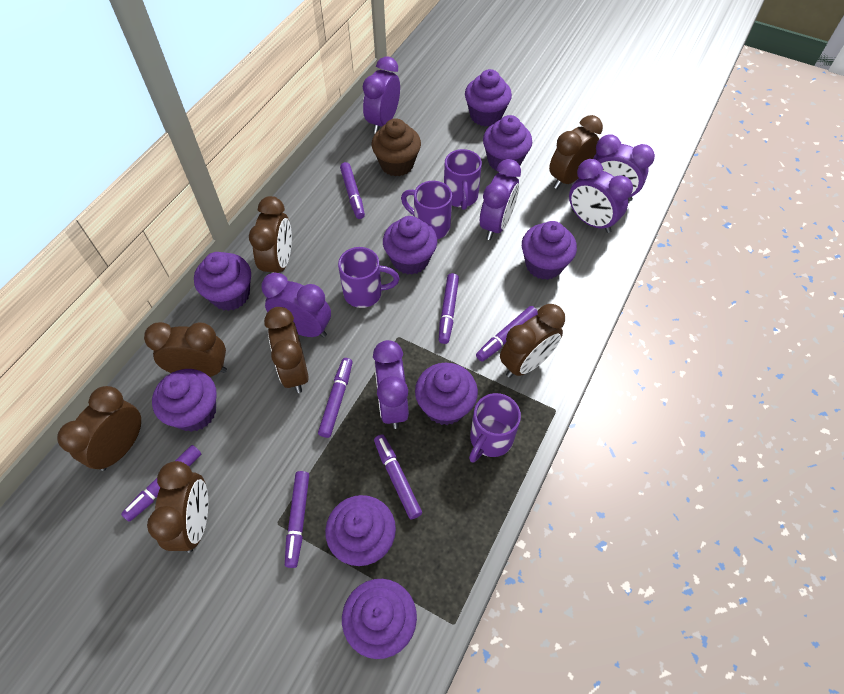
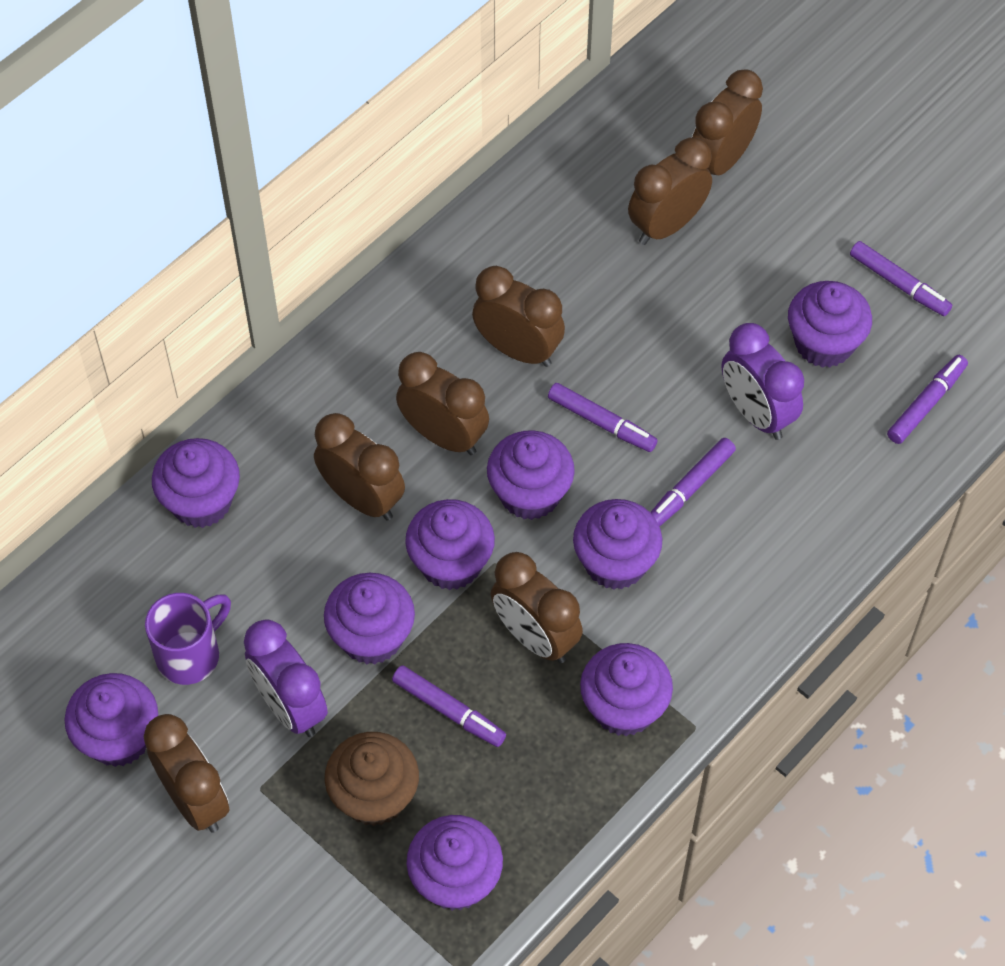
purple clock: 6 -> 2
purple marker: 7 -> 5
purple mug: 4 -> 1

